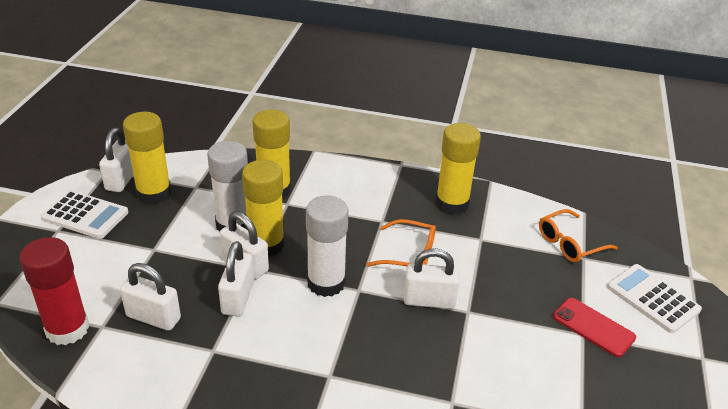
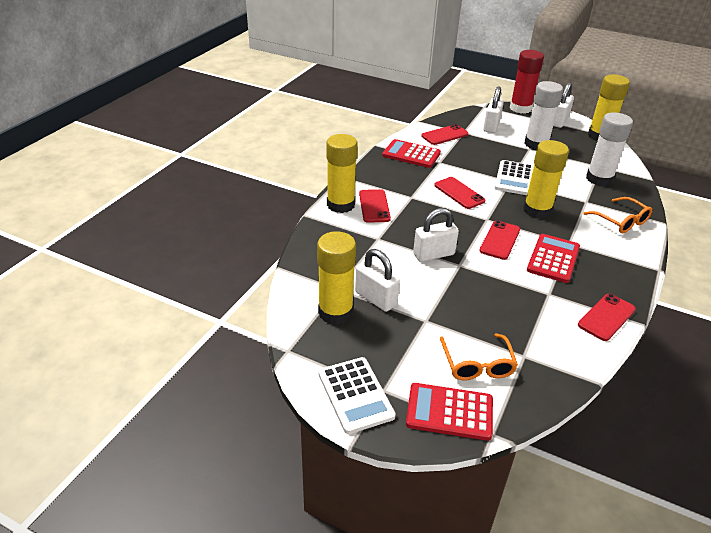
red calculator: 0 -> 3
red phone: 1 -> 5
white padlock: 5 -> 4

